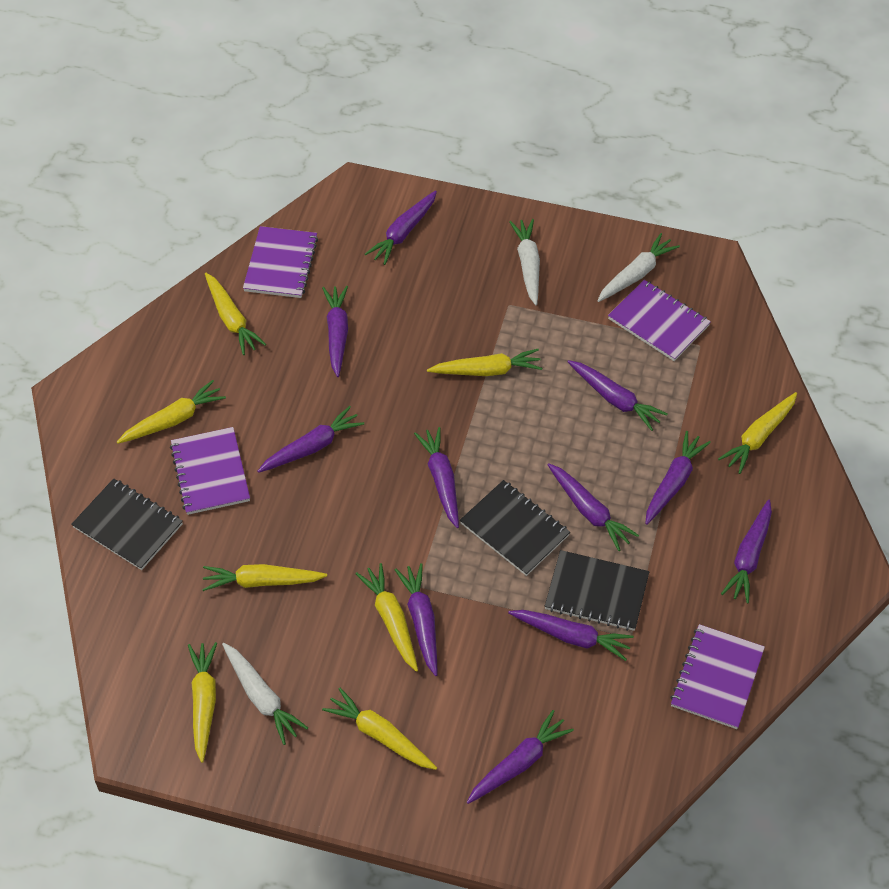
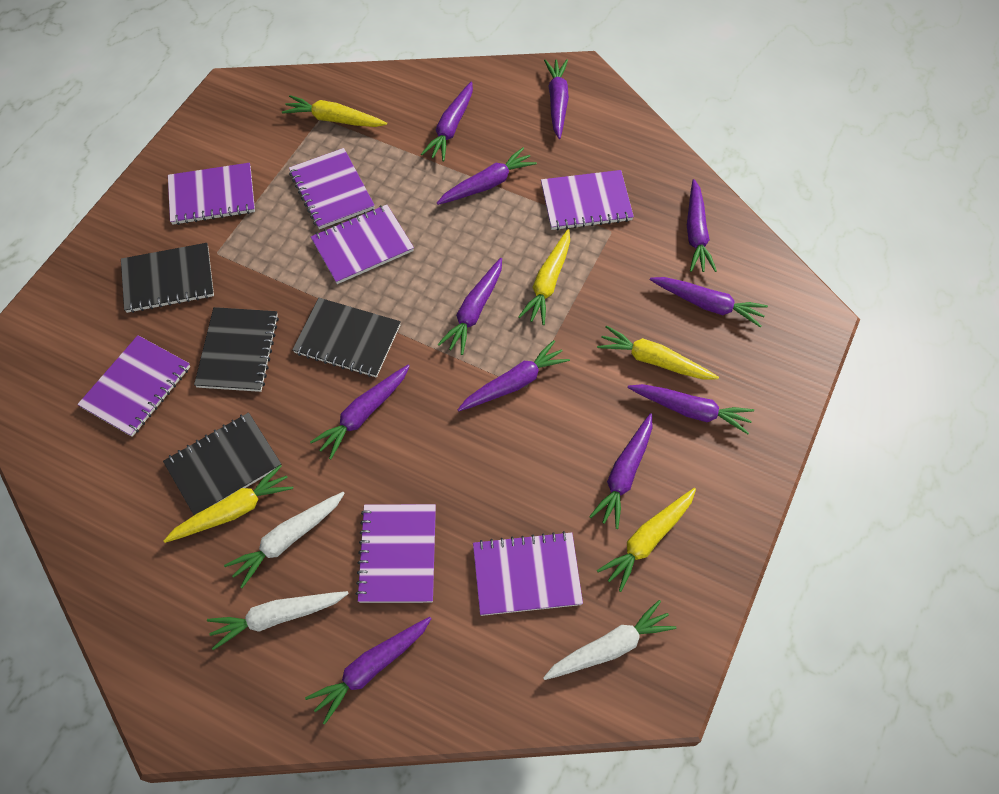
black notebook: 3 -> 4
purple notebook: 4 -> 7
yellow carrot: 8 -> 5

